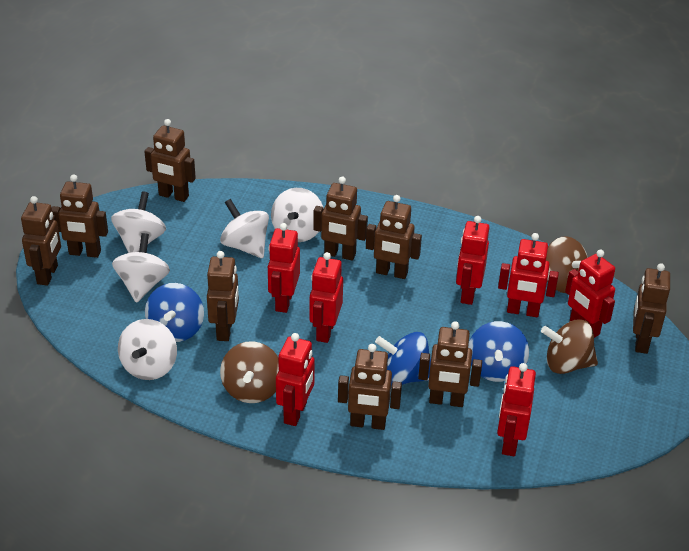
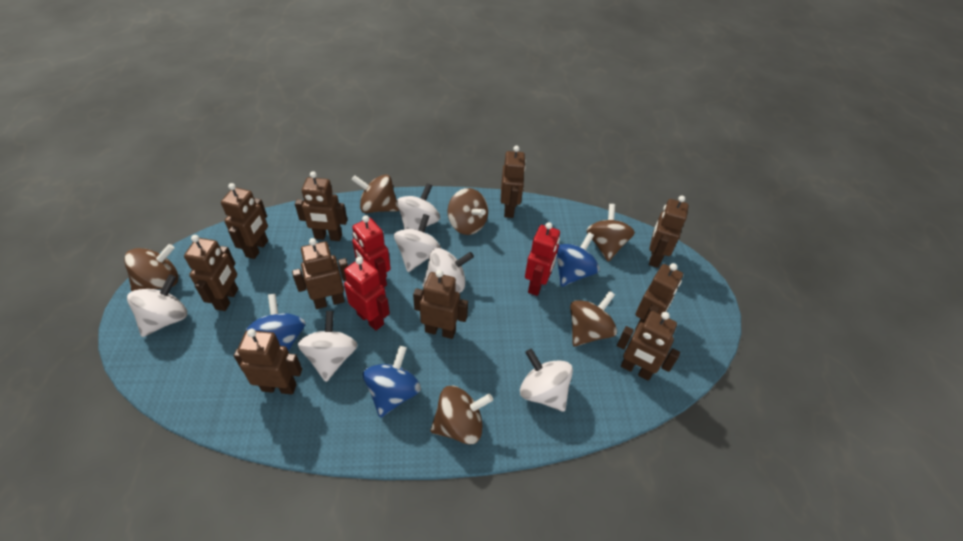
brown robot: 9 -> 10
brown spinning top: 3 -> 6
red robot: 7 -> 3
white spinning top: 5 -> 6

